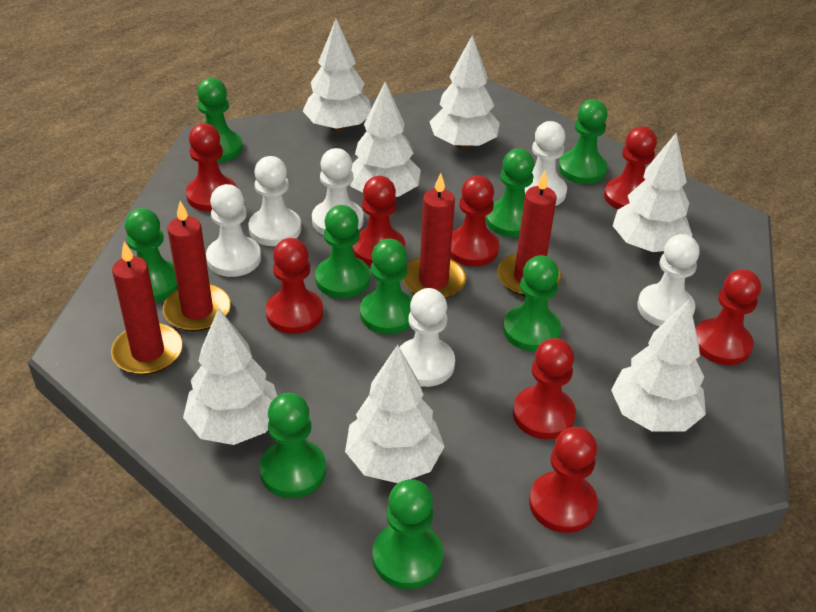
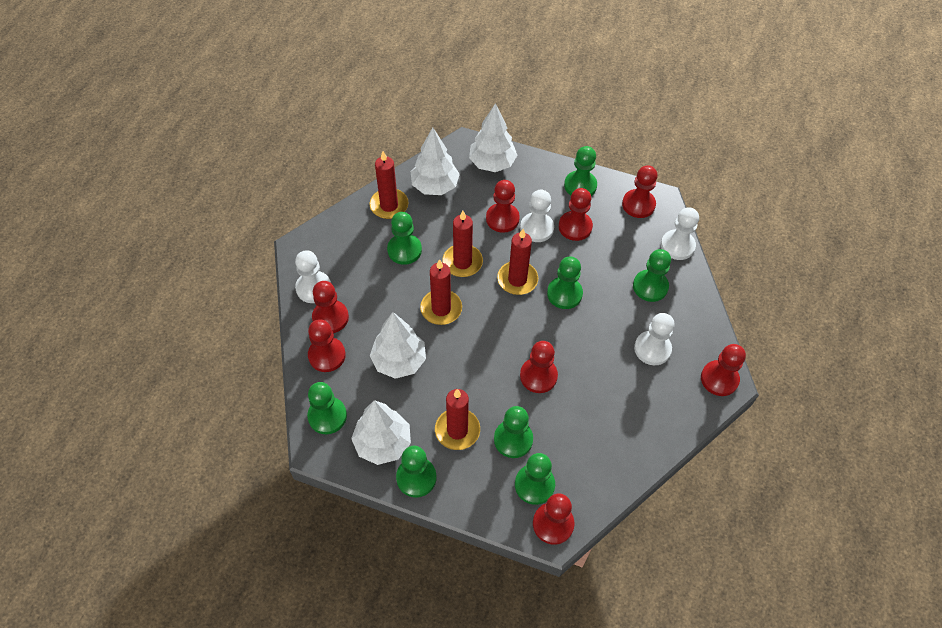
green pawn: 9 -> 8
red candle: 4 -> 5
white pawn: 6 -> 4
white tree: 7 -> 4

